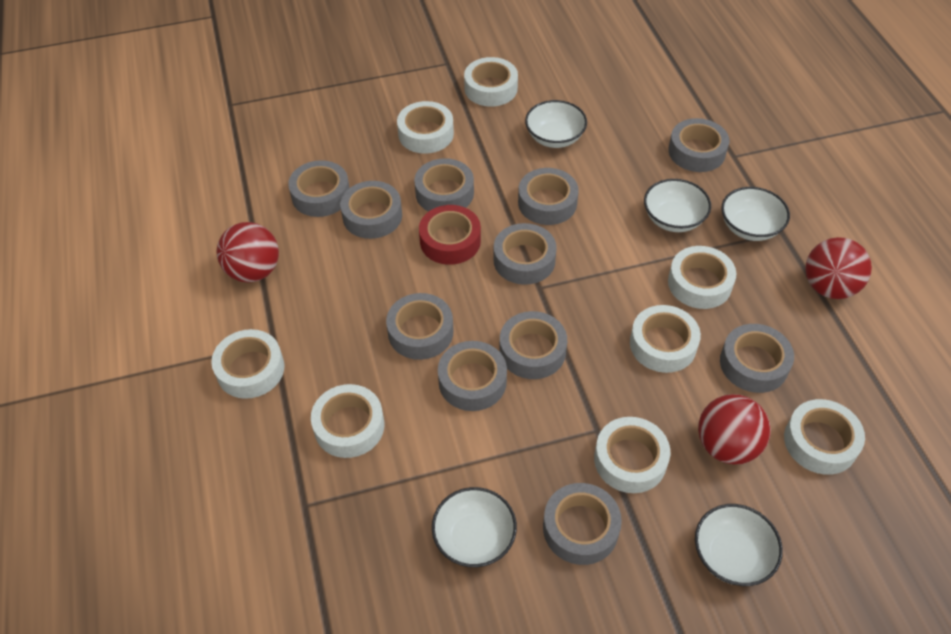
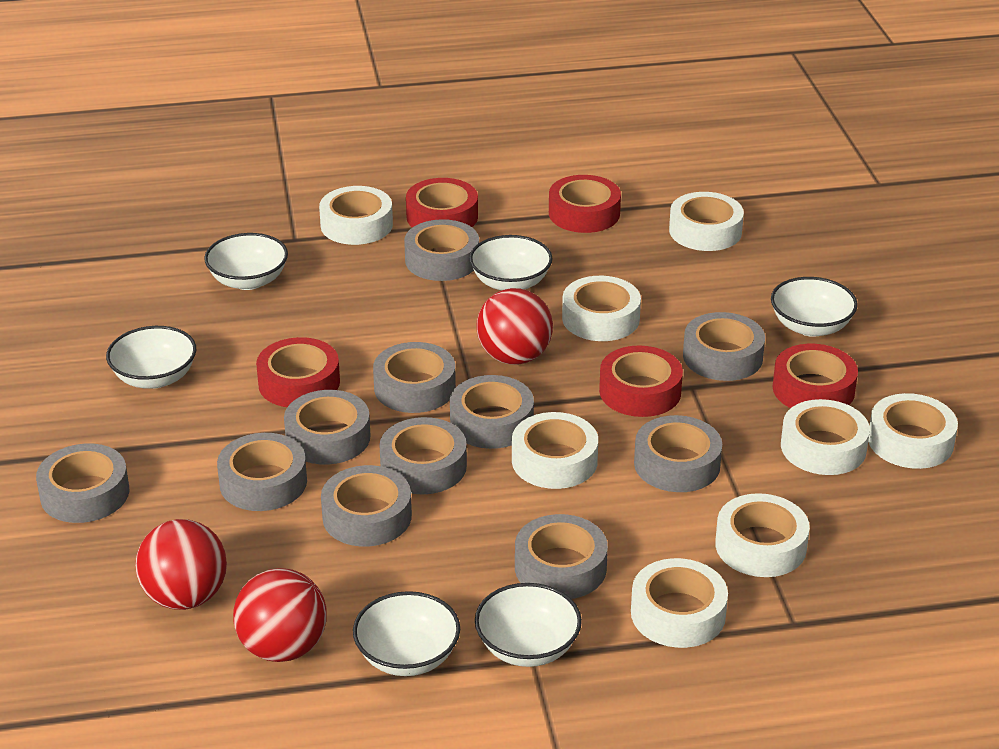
red tape: 1 -> 5
white bowl: 5 -> 6

